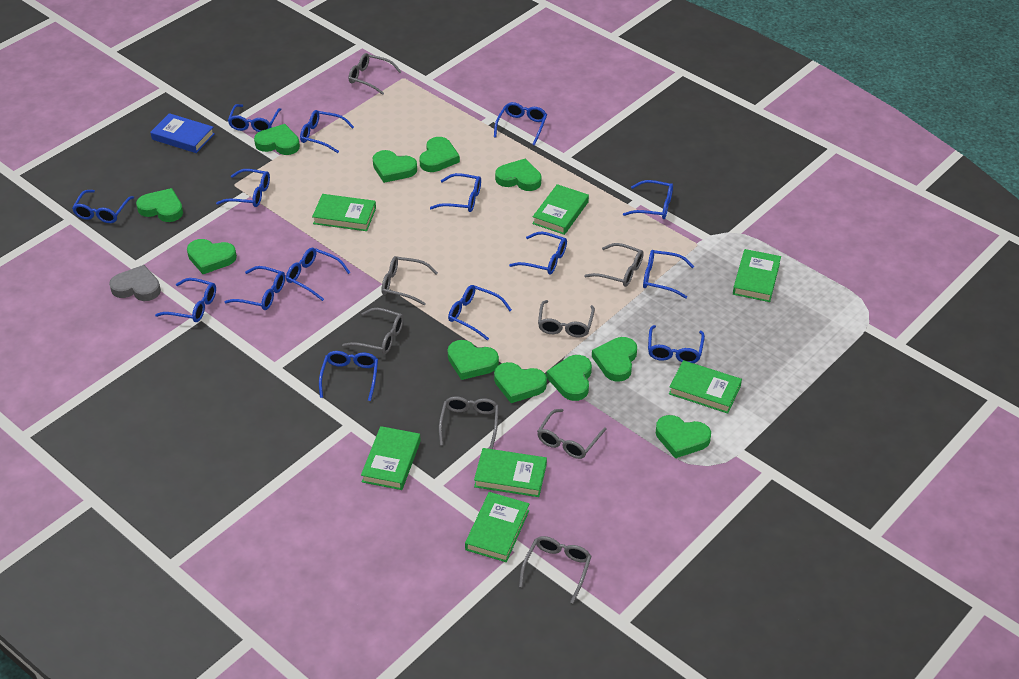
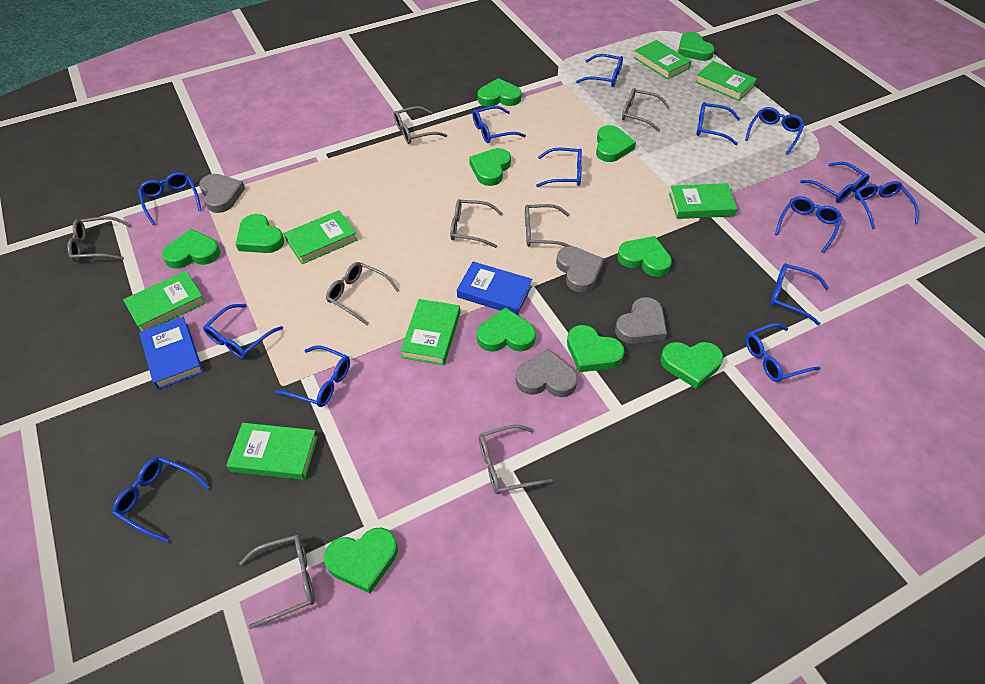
blue book: 1 -> 2
blue glasses: 15 -> 14
grey heart: 1 -> 4

